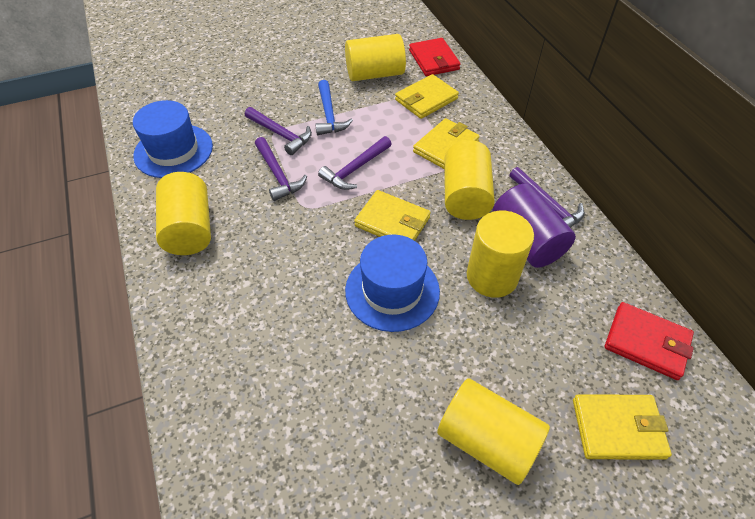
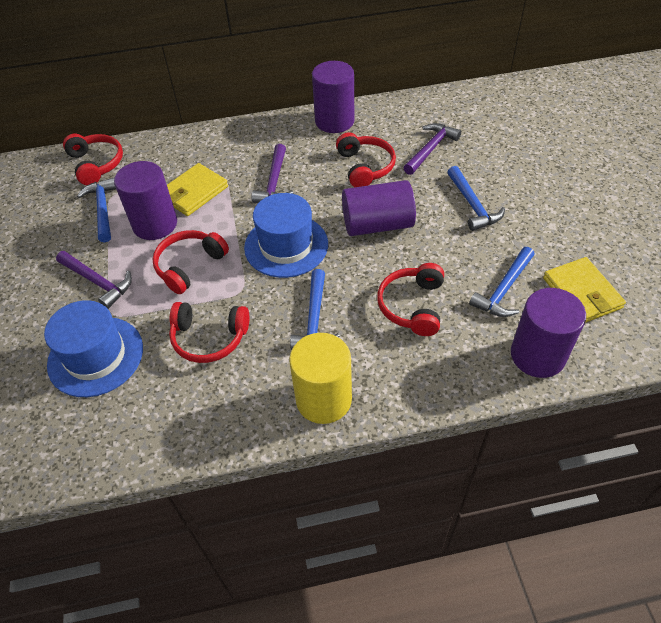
blue hammer: 1 -> 4
purple cylinder: 1 -> 4
purple hammer: 4 -> 3
red headphones: 0 -> 5
red wallet: 2 -> 0
yellow cylinder: 5 -> 1
yellow wallet: 4 -> 2

